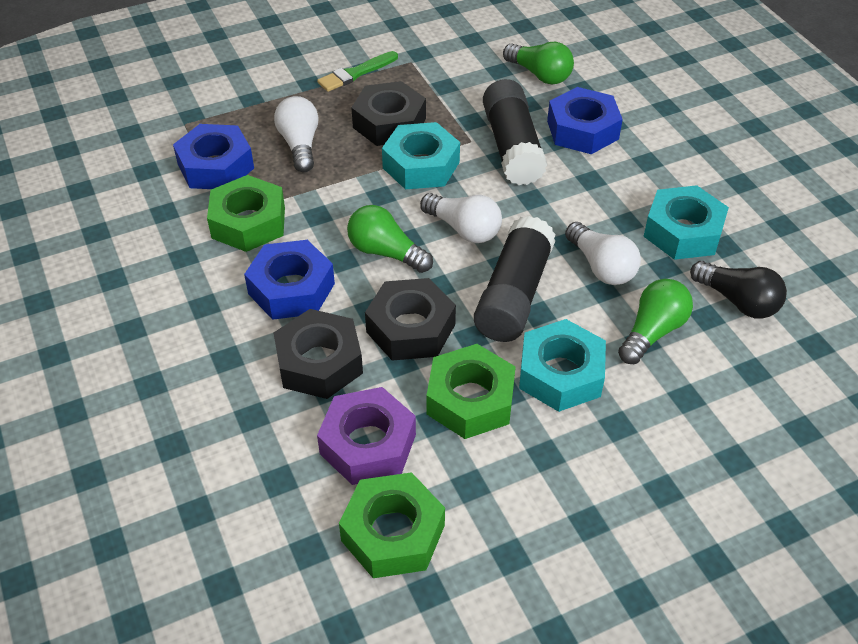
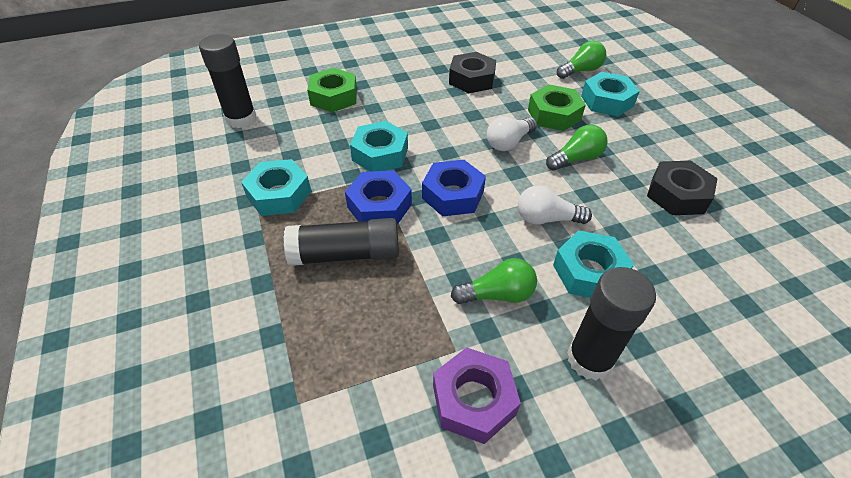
black glue stick: 2 -> 3
black light bulb: 1 -> 0
black nut: 3 -> 2
blue nut: 3 -> 2
green brush: 1 -> 0
green nut: 3 -> 2
turquoise nut: 3 -> 4
white light bulb: 3 -> 2

